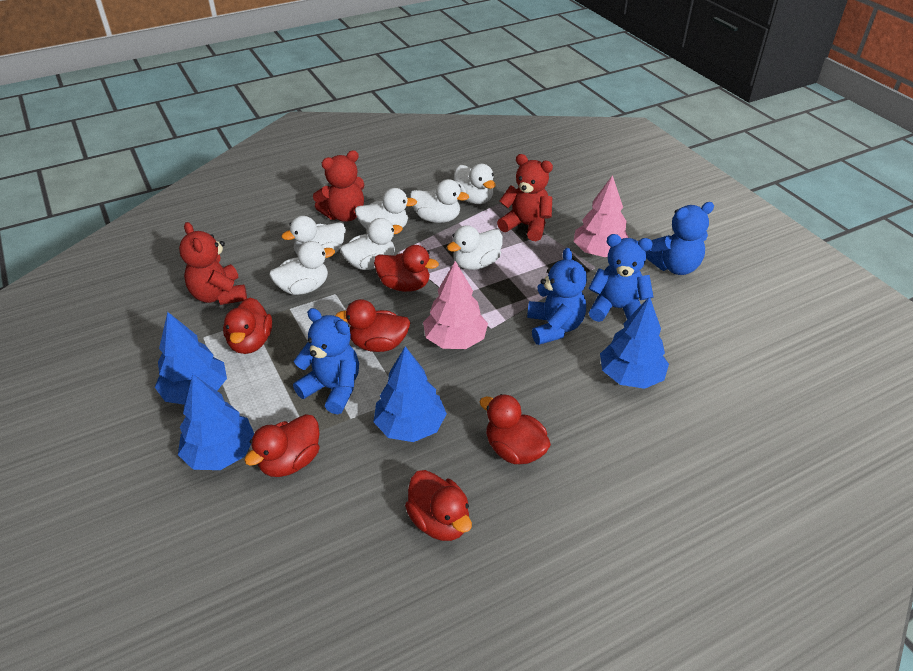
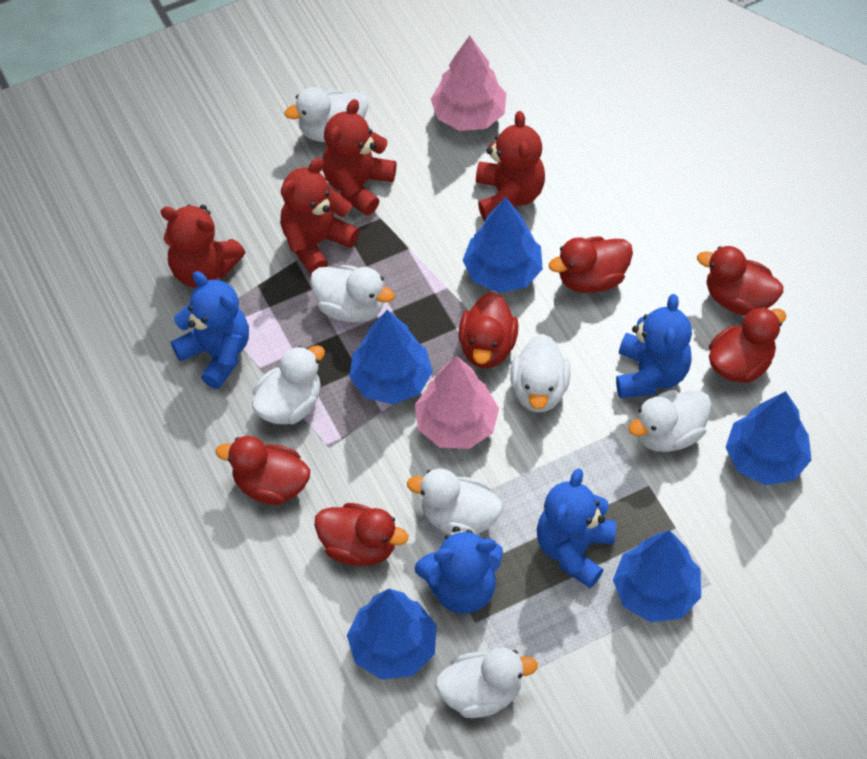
blue tree: 4 -> 5
red teddy bear: 3 -> 4

